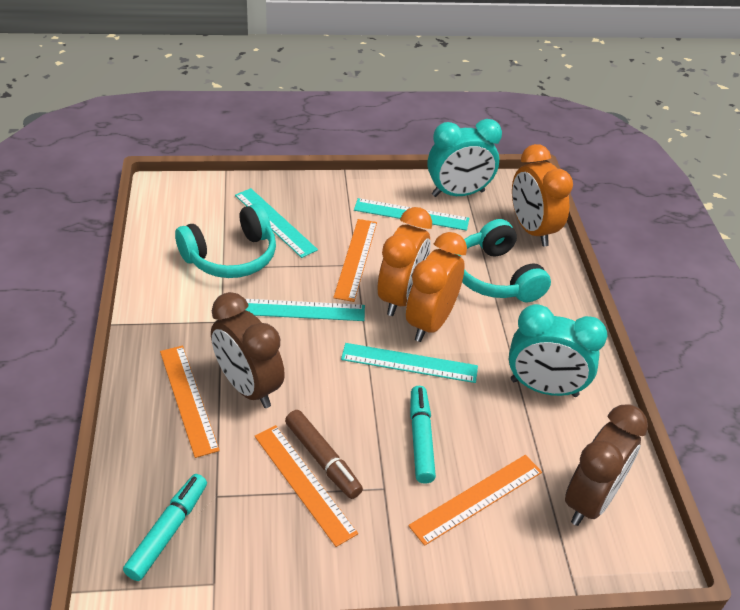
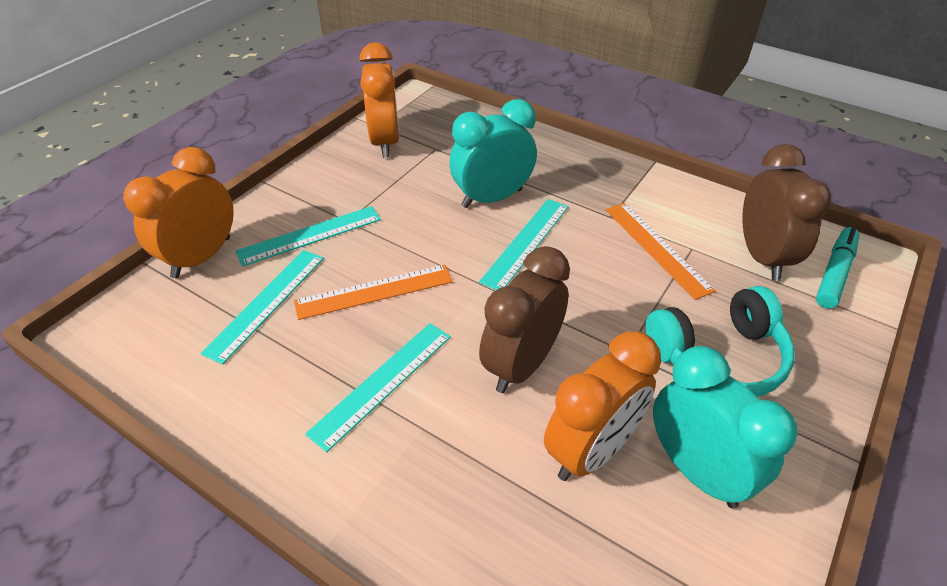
brown marker: 1 -> 0
orange ruler: 4 -> 2
turquoise headphones: 2 -> 1
turquoise marker: 2 -> 1

